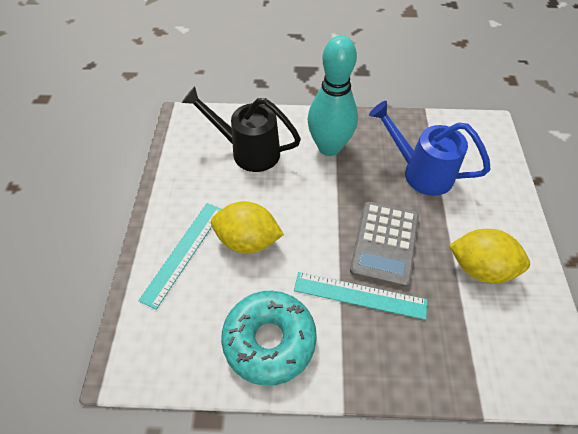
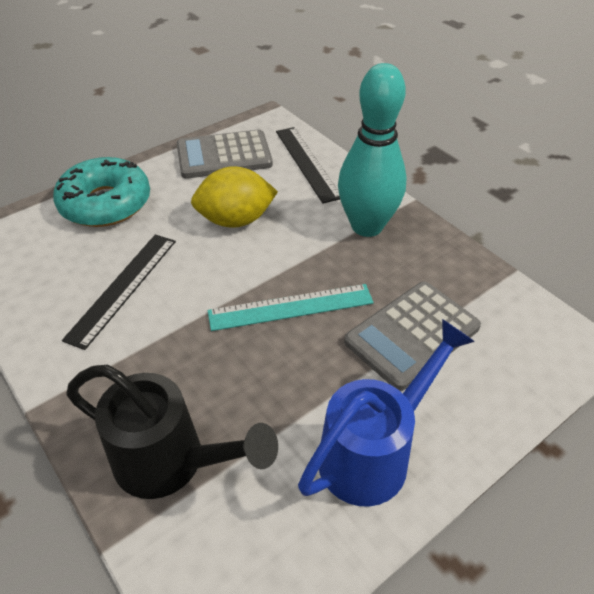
black ruler: 0 -> 2
grey calculator: 1 -> 2
turquoise ruler: 2 -> 1
yellow lemon: 2 -> 1

